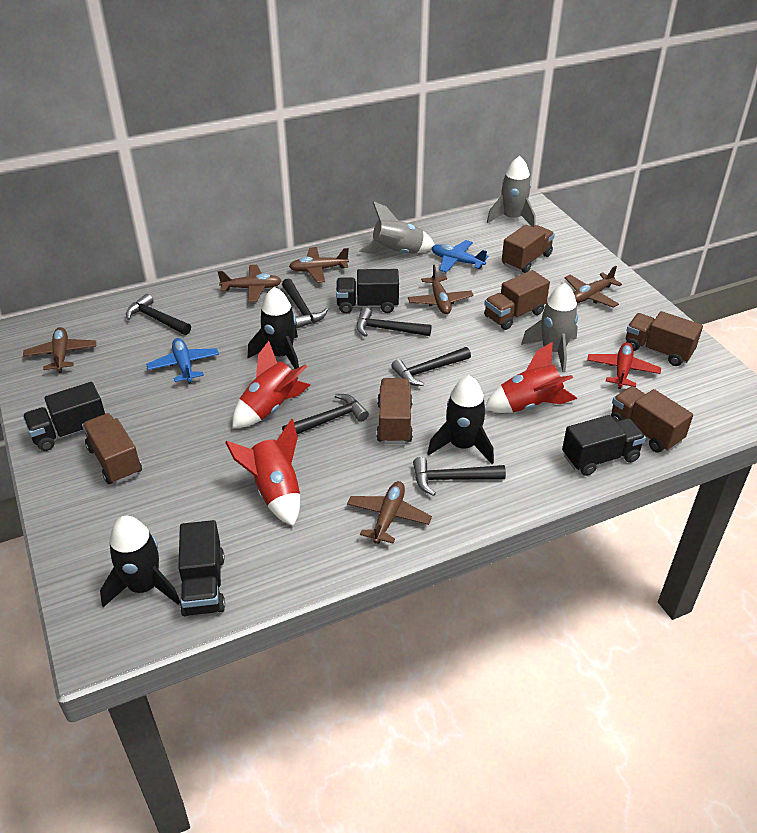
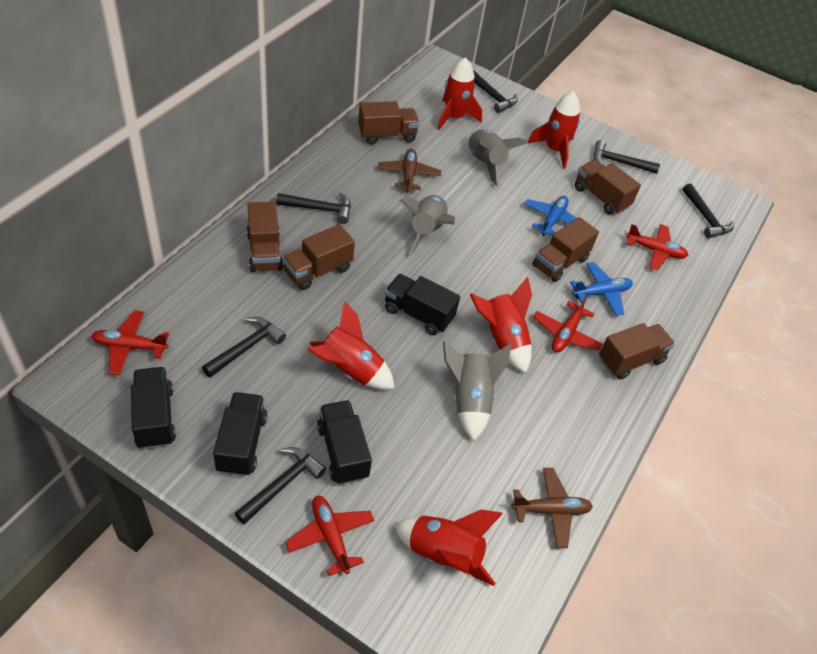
black rocket: 3 -> 0
brown plane: 6 -> 2
red plane: 1 -> 4
red rocket: 3 -> 5

